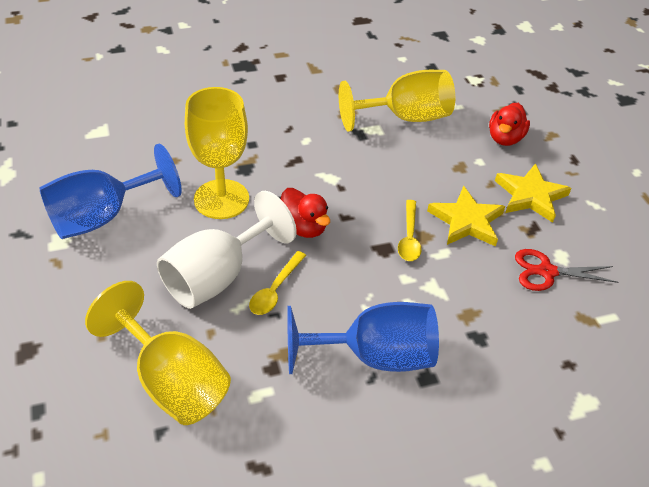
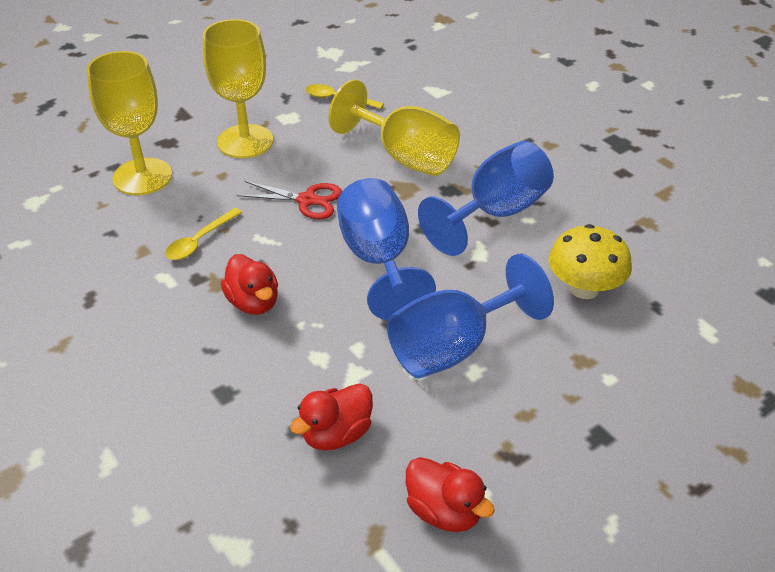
blue goblet: 2 -> 3
red duck: 2 -> 3
white goblet: 1 -> 0
yellow mushroom: 0 -> 1
yellow star: 2 -> 0

